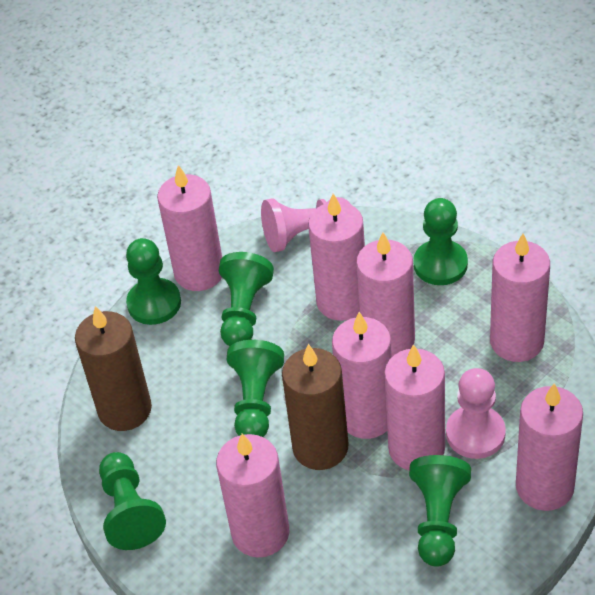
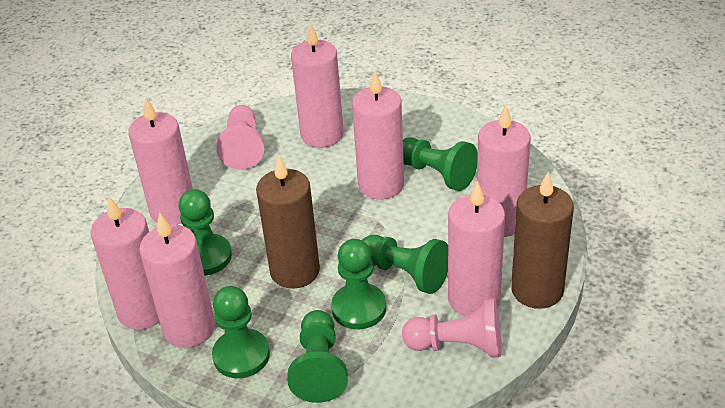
pink candle: 8 -> 7

